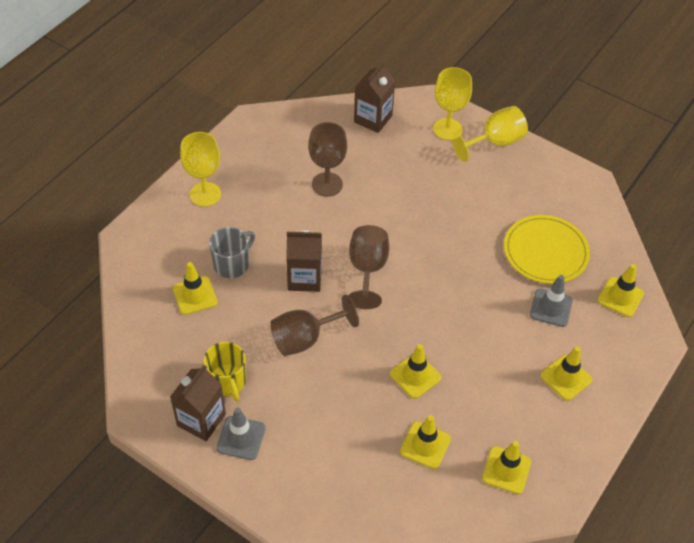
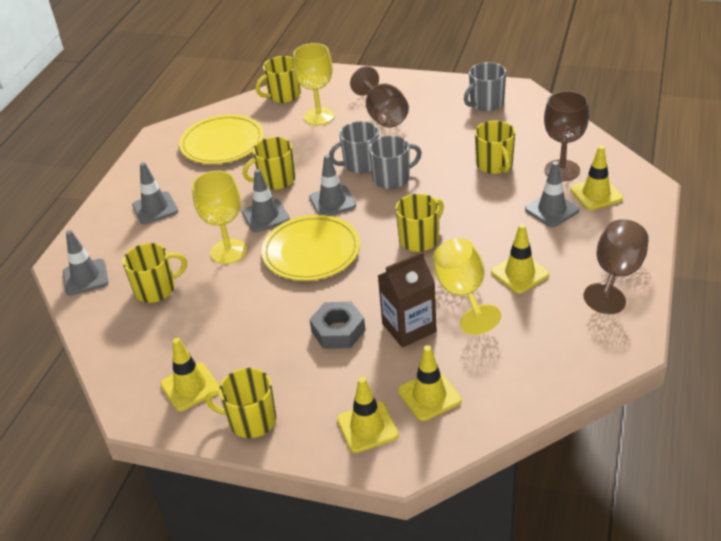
brown carton: 3 -> 1
grey mug: 1 -> 3
grey nut: 0 -> 1
grey traffic cone: 2 -> 5
yellow mug: 1 -> 6
yellow plate: 1 -> 2
yellow traffic cone: 6 -> 5

